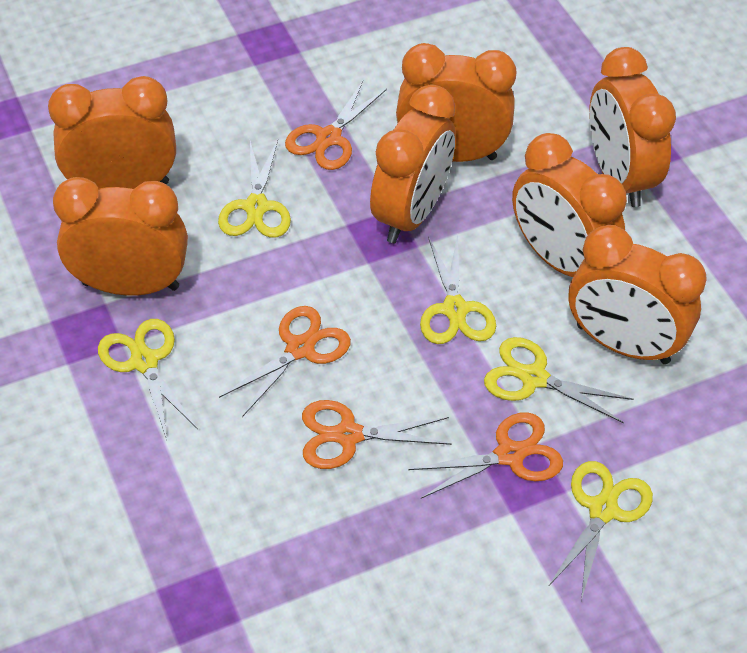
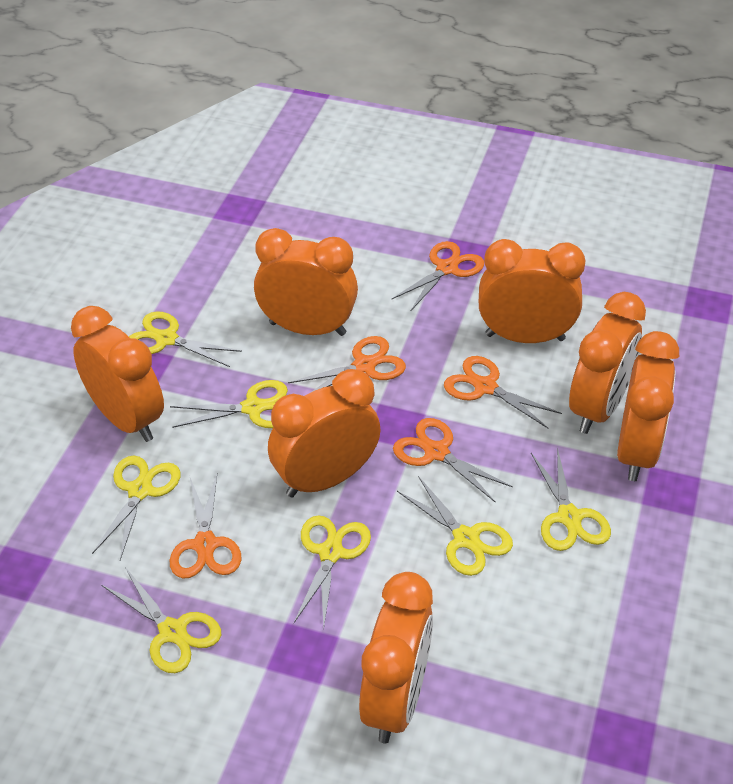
orange scissors: 4 -> 5
yellow scissors: 5 -> 7

